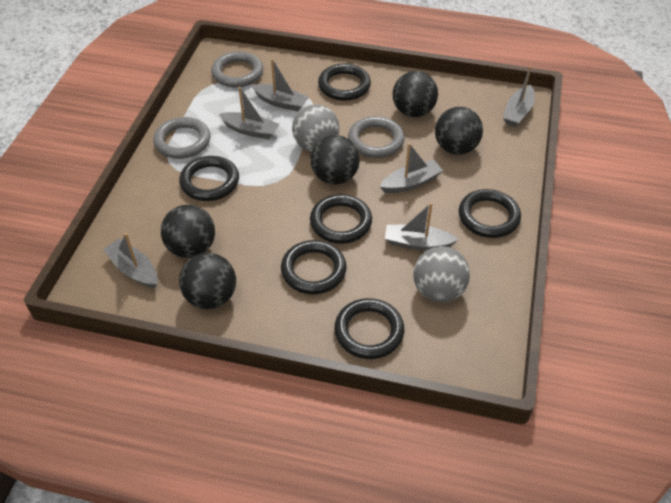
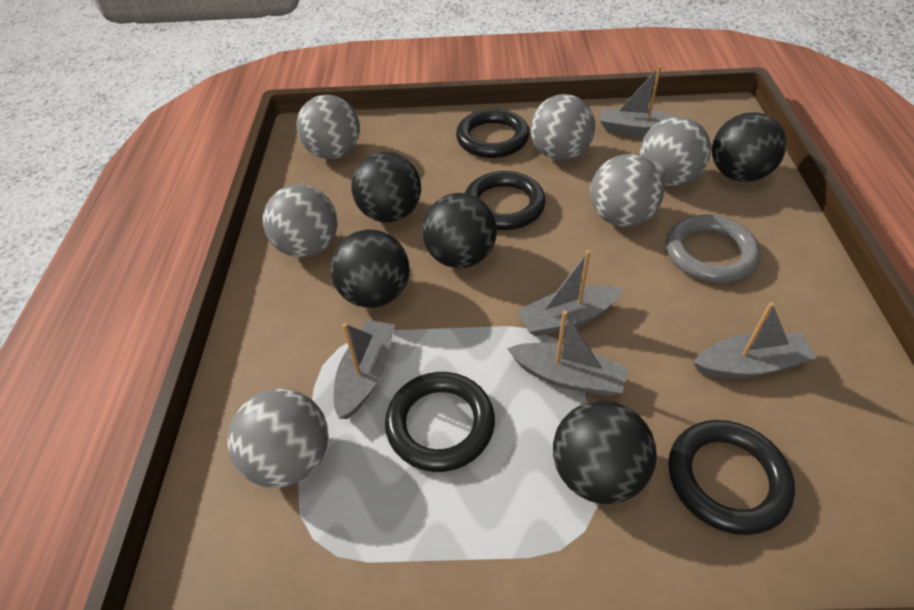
black ring: 6 -> 4
grey ball: 2 -> 6
grey boat: 6 -> 5
grey ring: 3 -> 1

